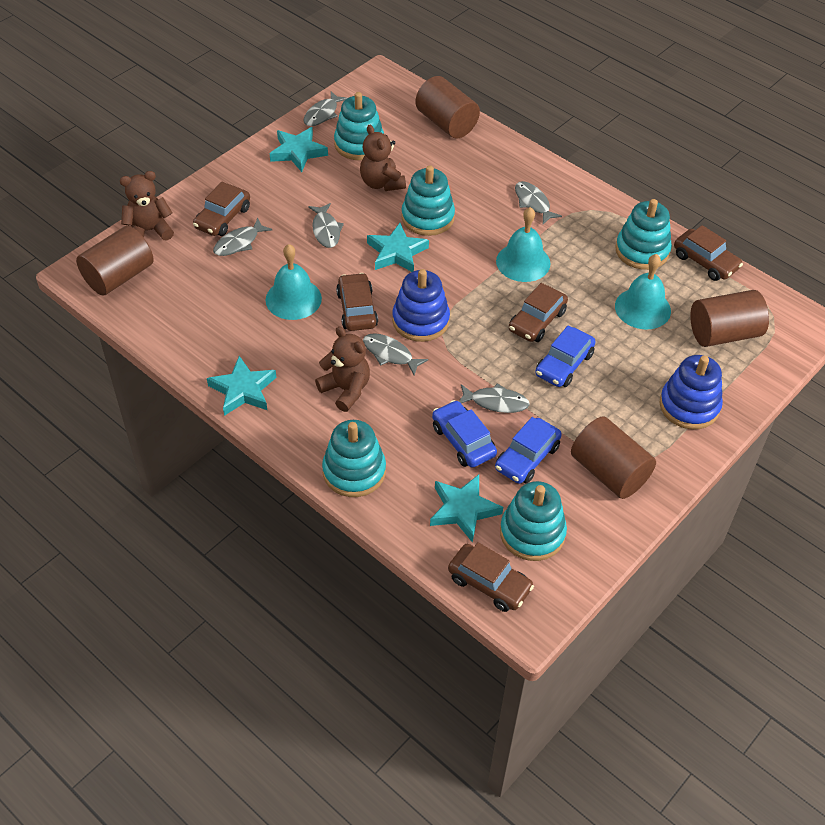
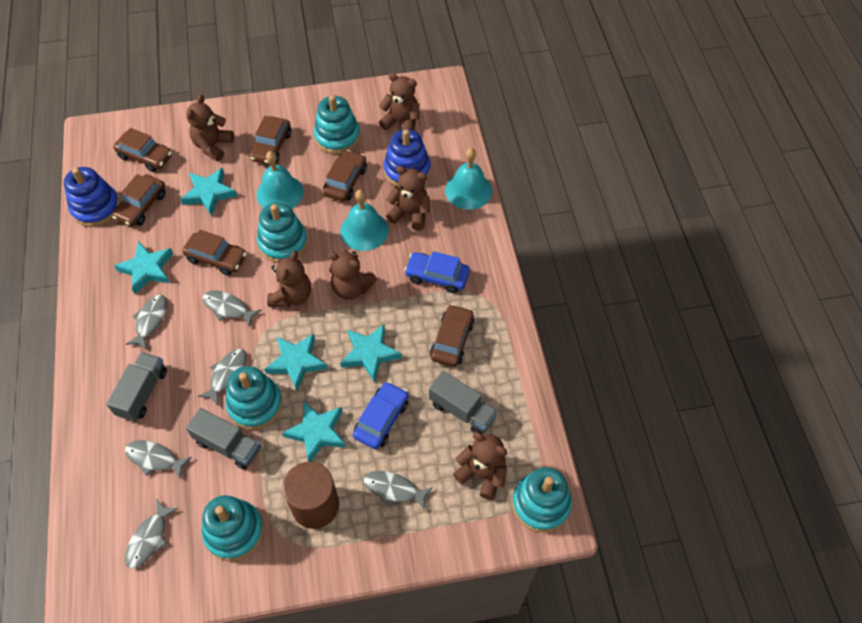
blue car: 3 -> 2
brown car: 5 -> 6
brown cylinder: 4 -> 1
brown teddy bear: 3 -> 6
grey truck: 0 -> 3
turquoise star: 4 -> 5

